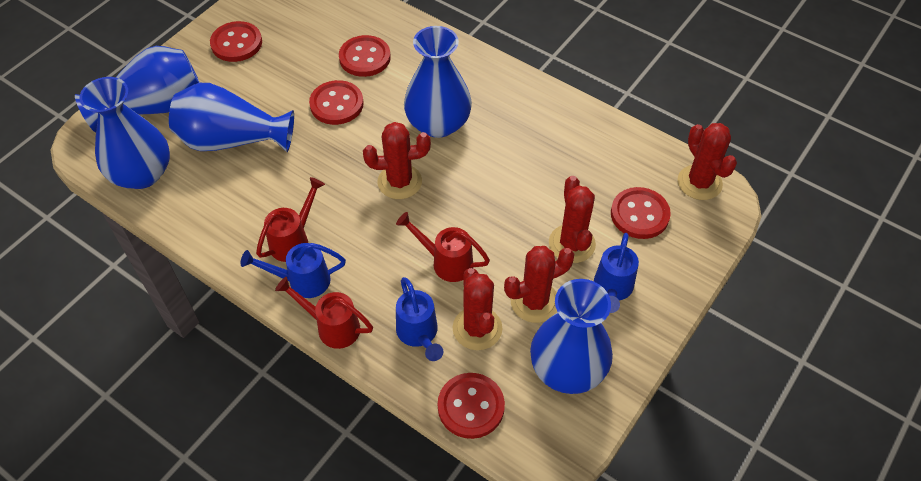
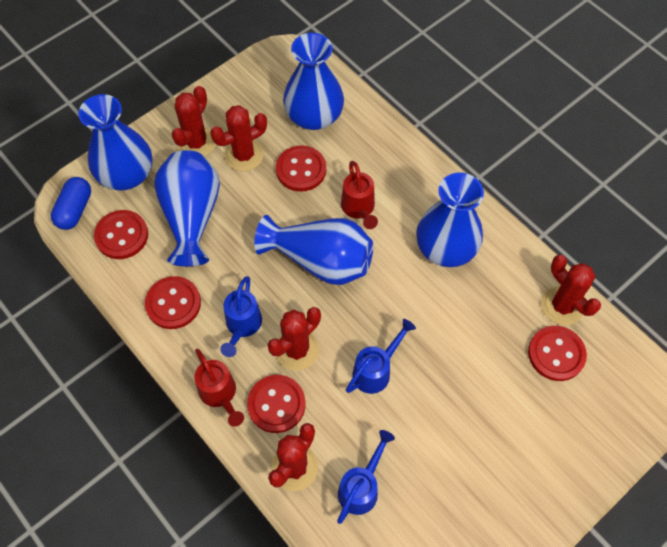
blue capsule: 0 -> 1
red watering can: 3 -> 2

